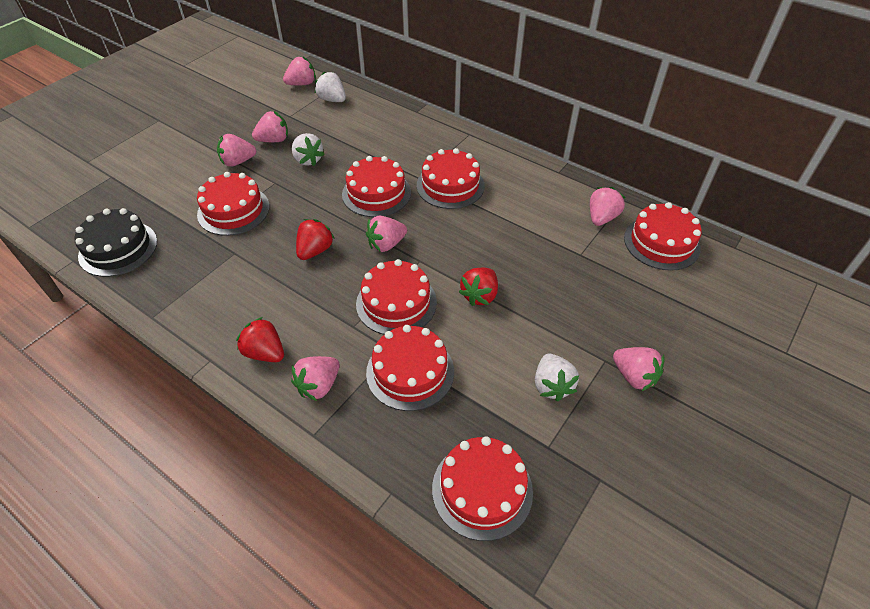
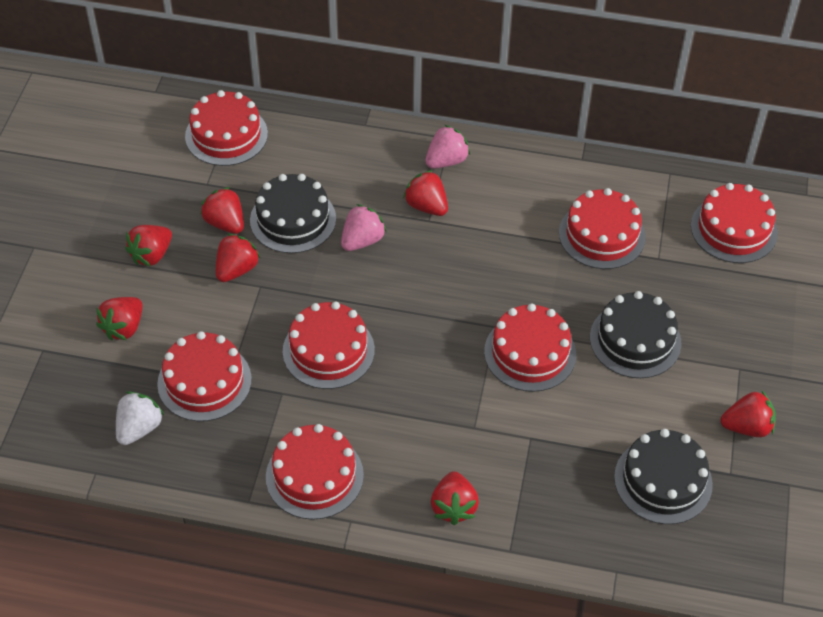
black cake: 1 -> 3
pink strawberry: 7 -> 2
red strawberry: 3 -> 7
white strawberry: 3 -> 1

